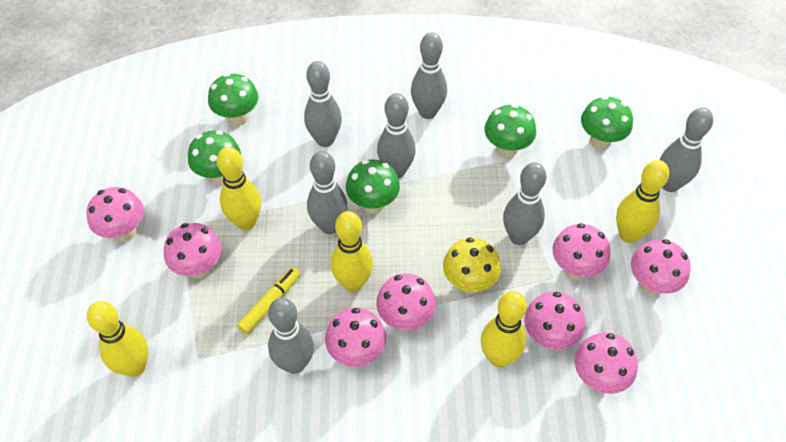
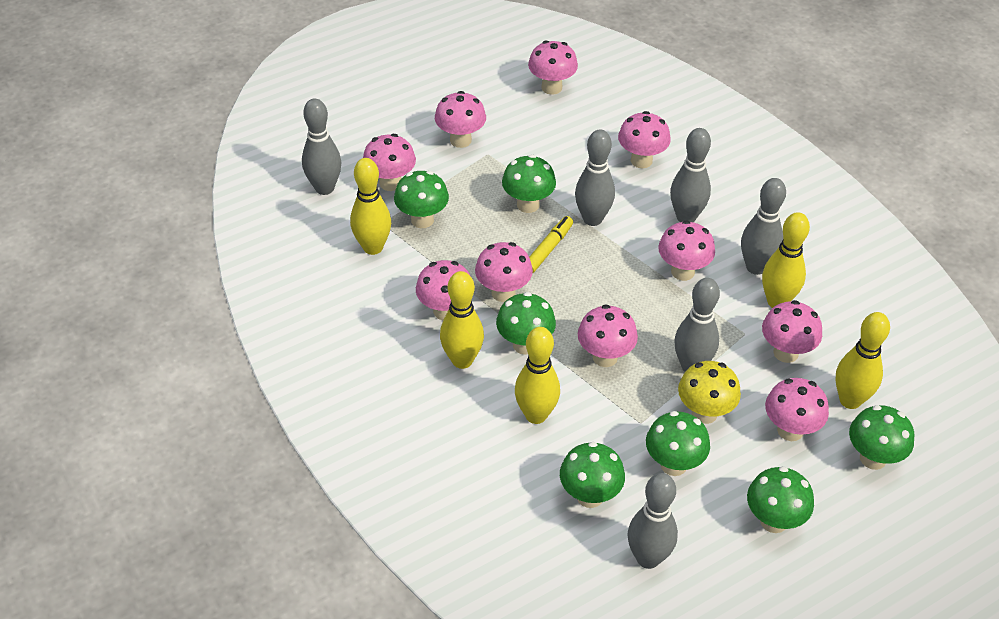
green mushroom: 5 -> 7
grey bowling pin: 7 -> 6
pink mushroom: 8 -> 10

